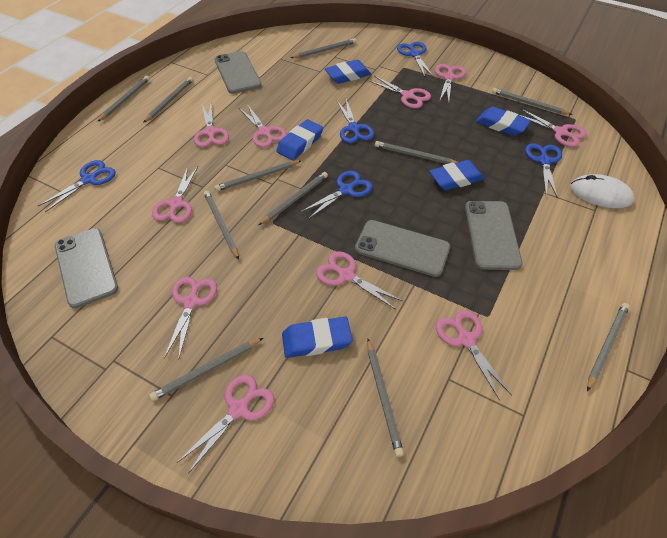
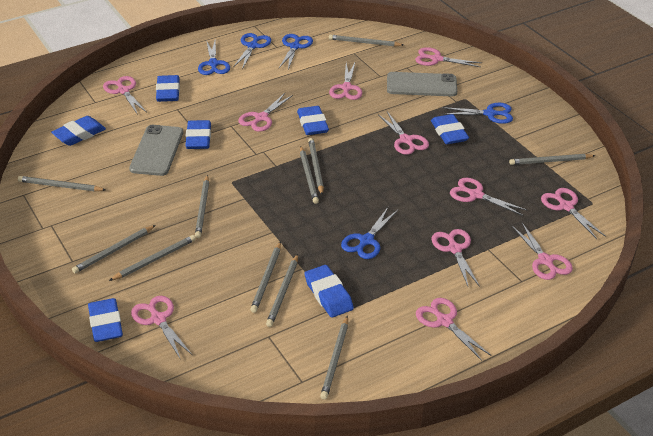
blue eraser: 5 -> 7
grey phone: 4 -> 2
pink scissors: 10 -> 11
white mouse: 1 -> 0

